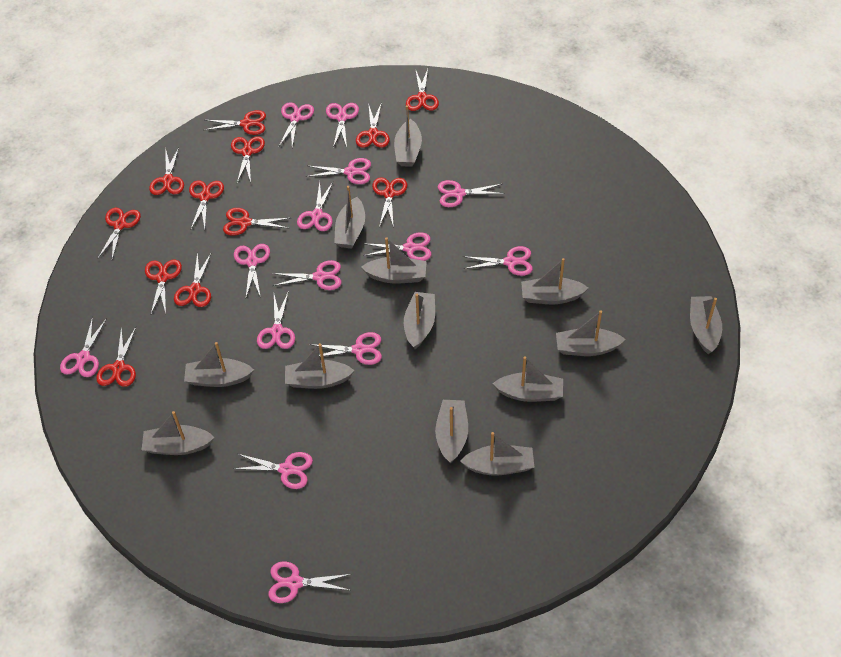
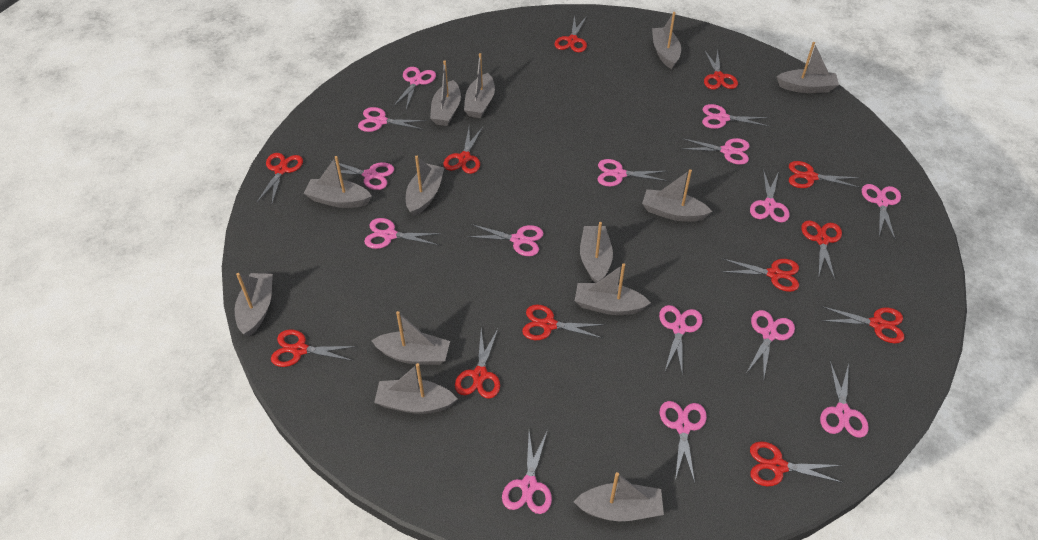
pink scissors: 14 -> 15

